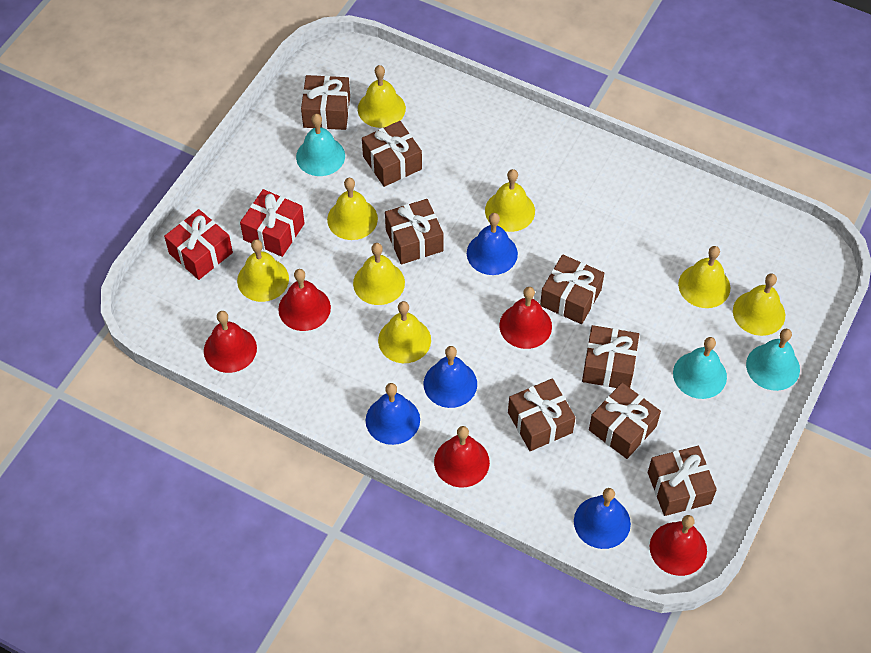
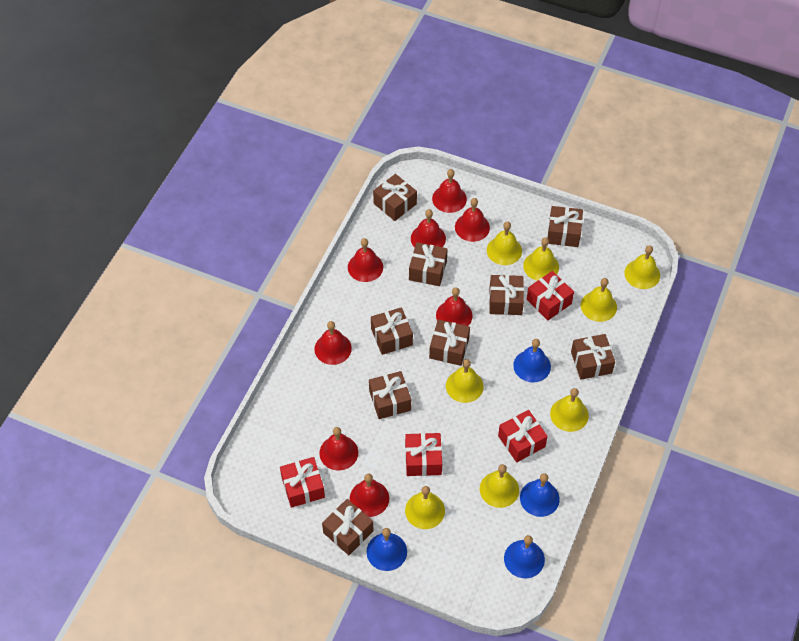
brown gift: 8 -> 9
red bell: 5 -> 8
red gift: 2 -> 4
turquoise bell: 3 -> 0

